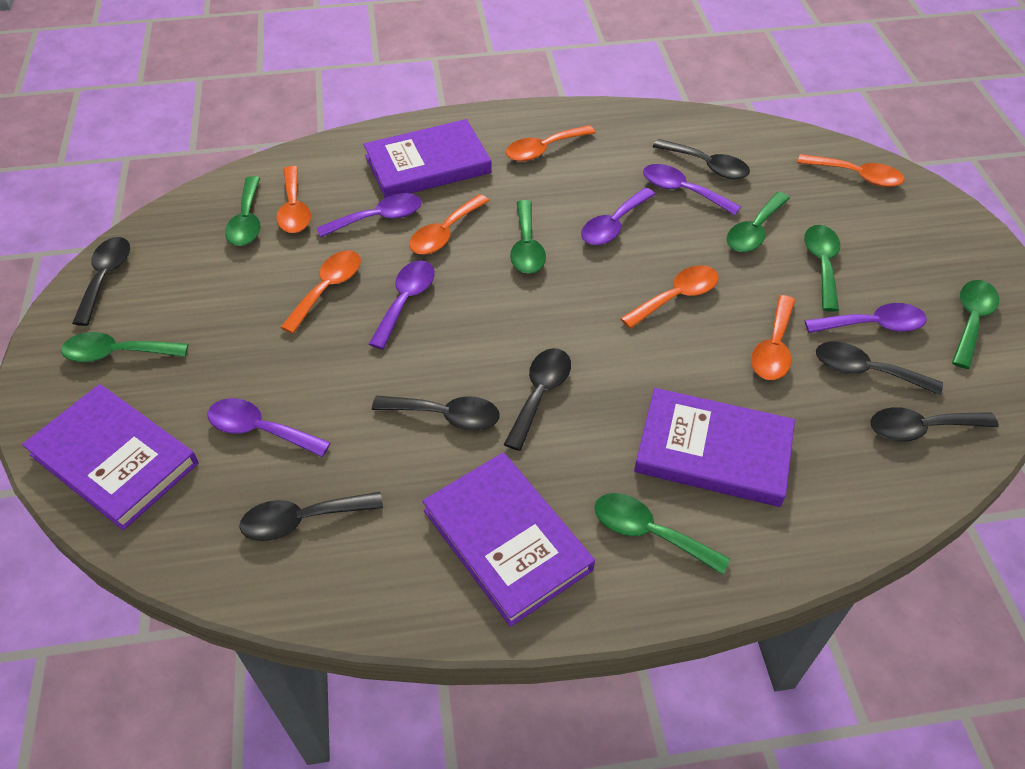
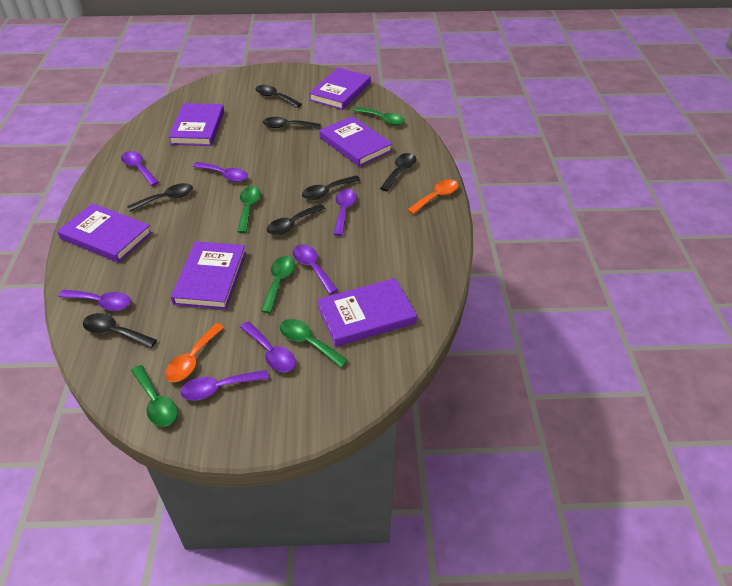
green spoon: 7 -> 5
orange spoon: 7 -> 2
purple book: 4 -> 6
purple spoon: 6 -> 7

